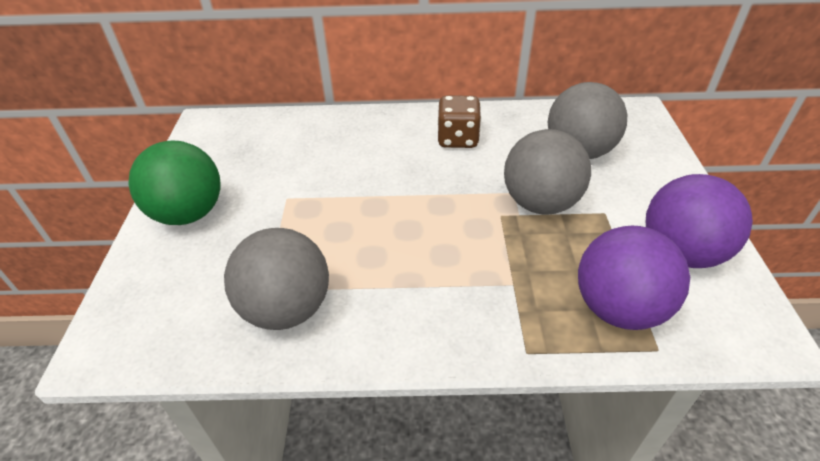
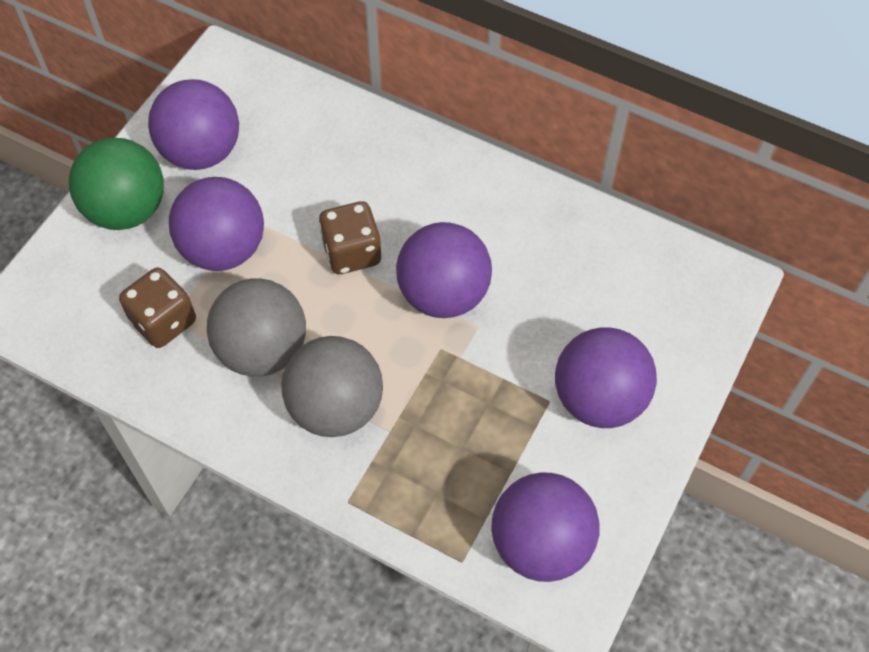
brown dice: 1 -> 2
grey ball: 3 -> 2
purple ball: 2 -> 5

